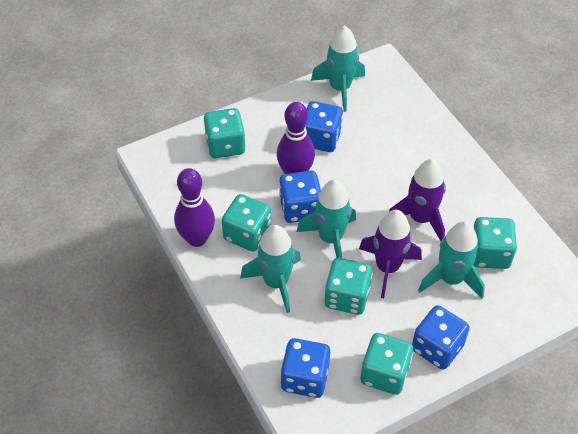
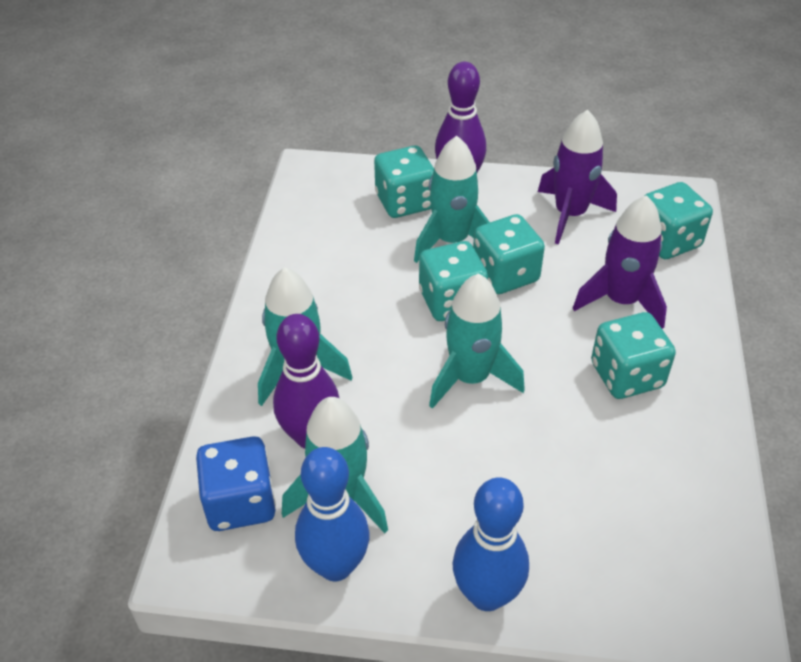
blue bowling pin: 0 -> 2
blue dice: 4 -> 1

